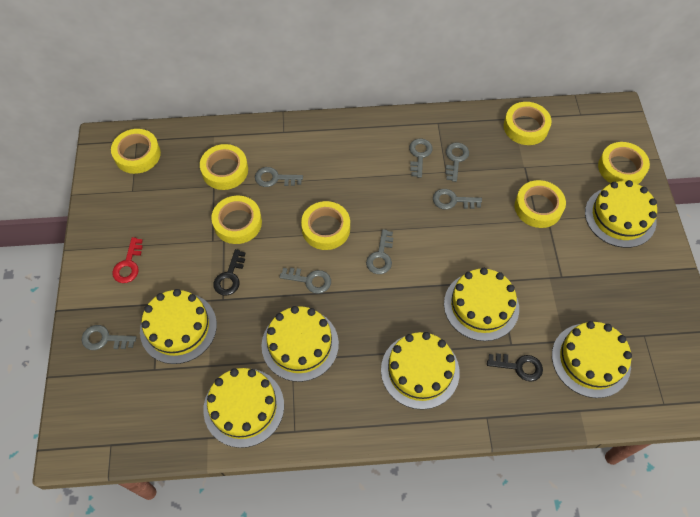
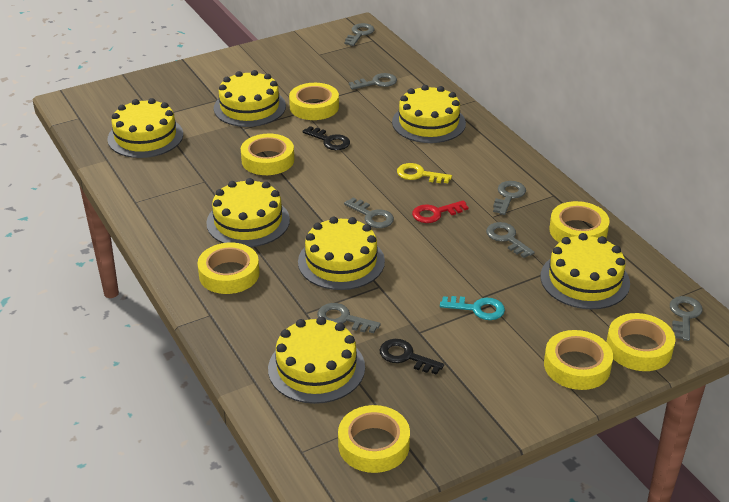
turquoise key: 0 -> 1
yellow key: 0 -> 1

